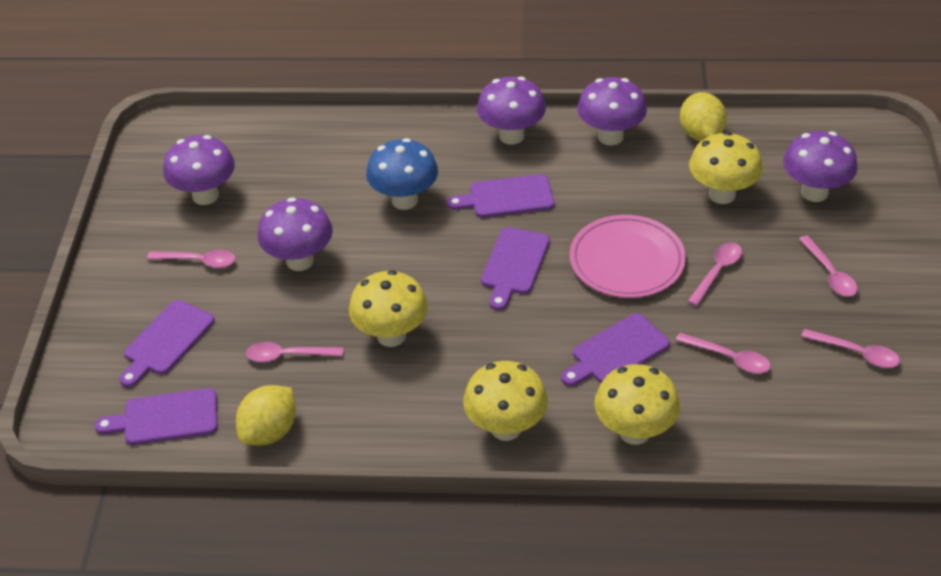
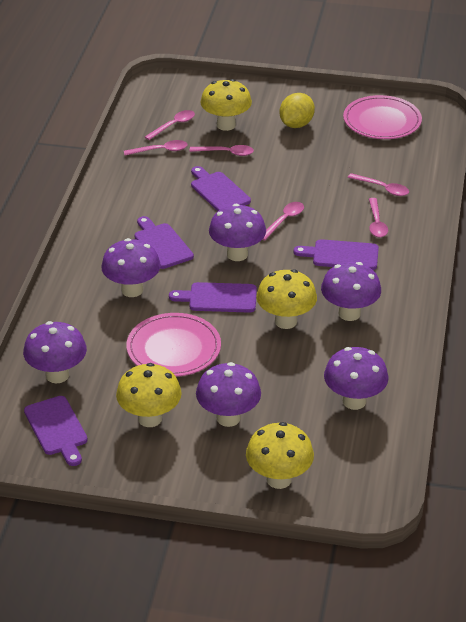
blue mushroom: 1 -> 0
pink plate: 1 -> 2
purple mushroom: 5 -> 6
yellow lemon: 2 -> 1

